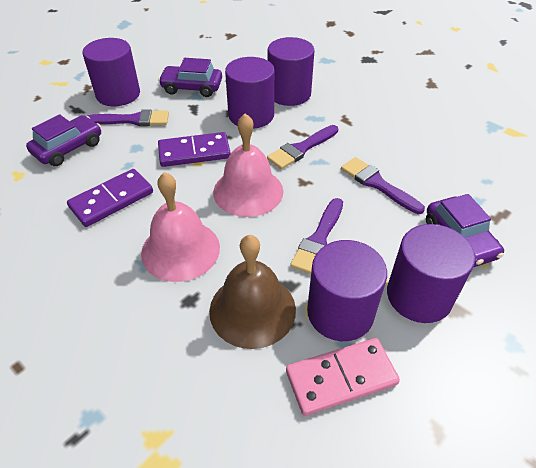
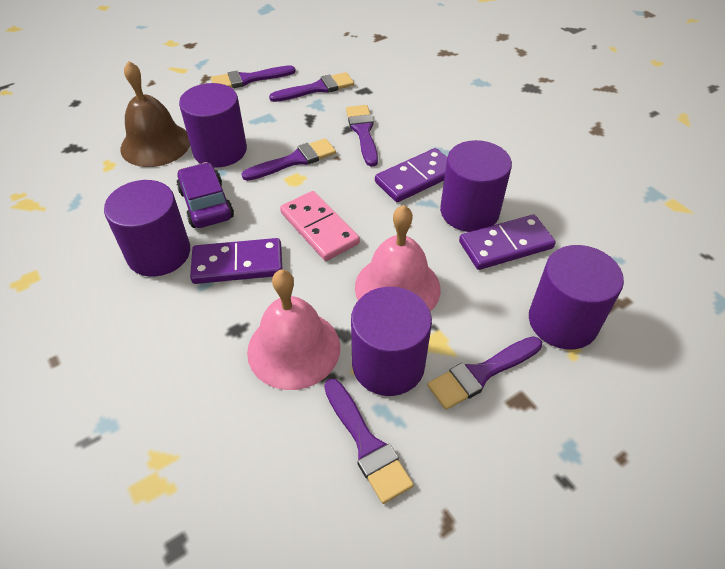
purple brush: 4 -> 6
purple car: 3 -> 1
purple domino: 2 -> 3

